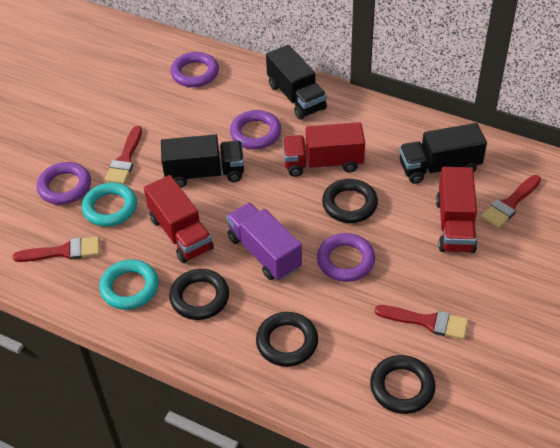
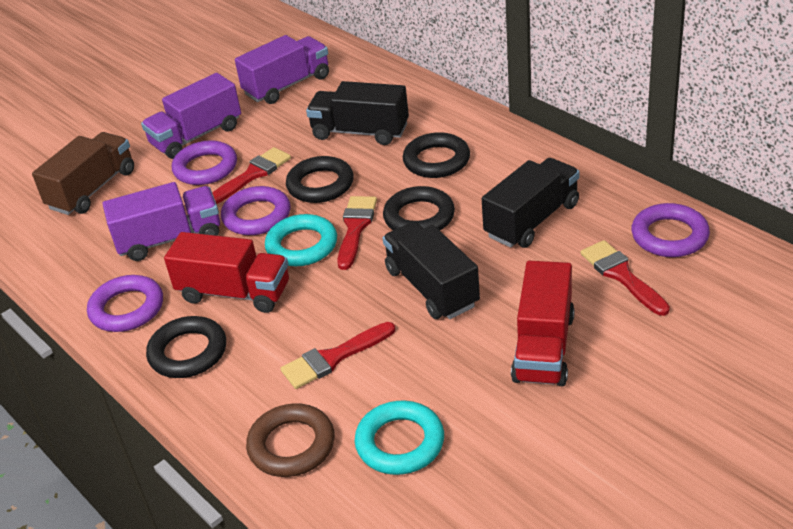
brown ring: 0 -> 1
brown truck: 0 -> 1
purple truck: 1 -> 3
red truck: 3 -> 2

